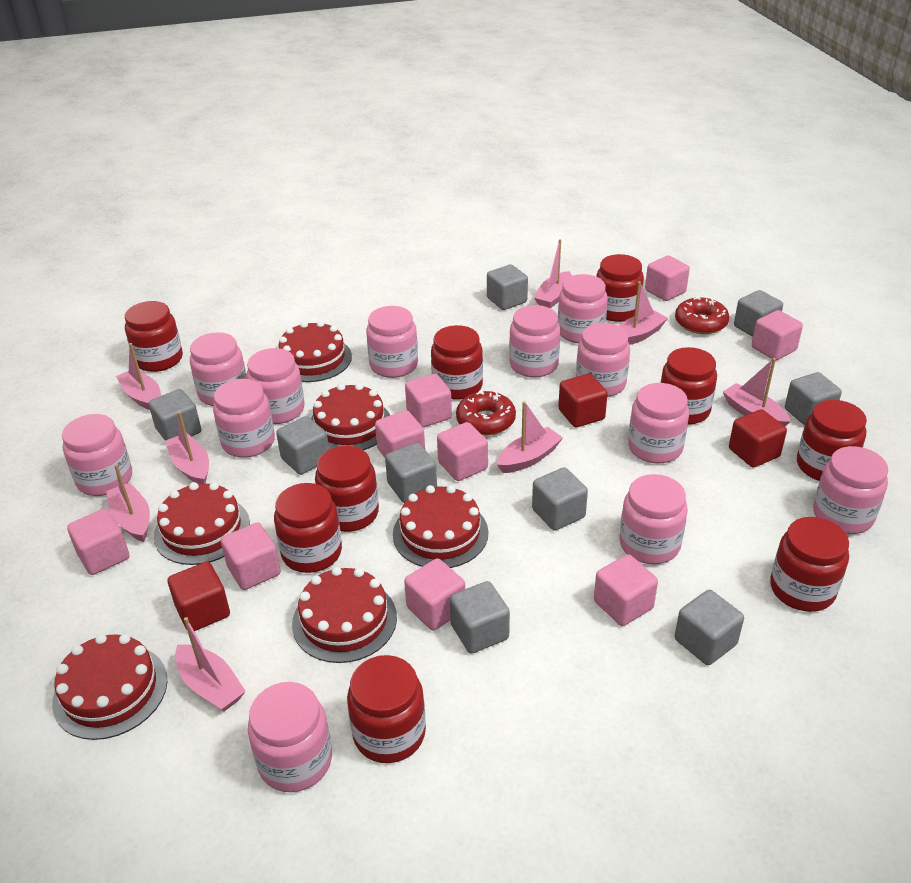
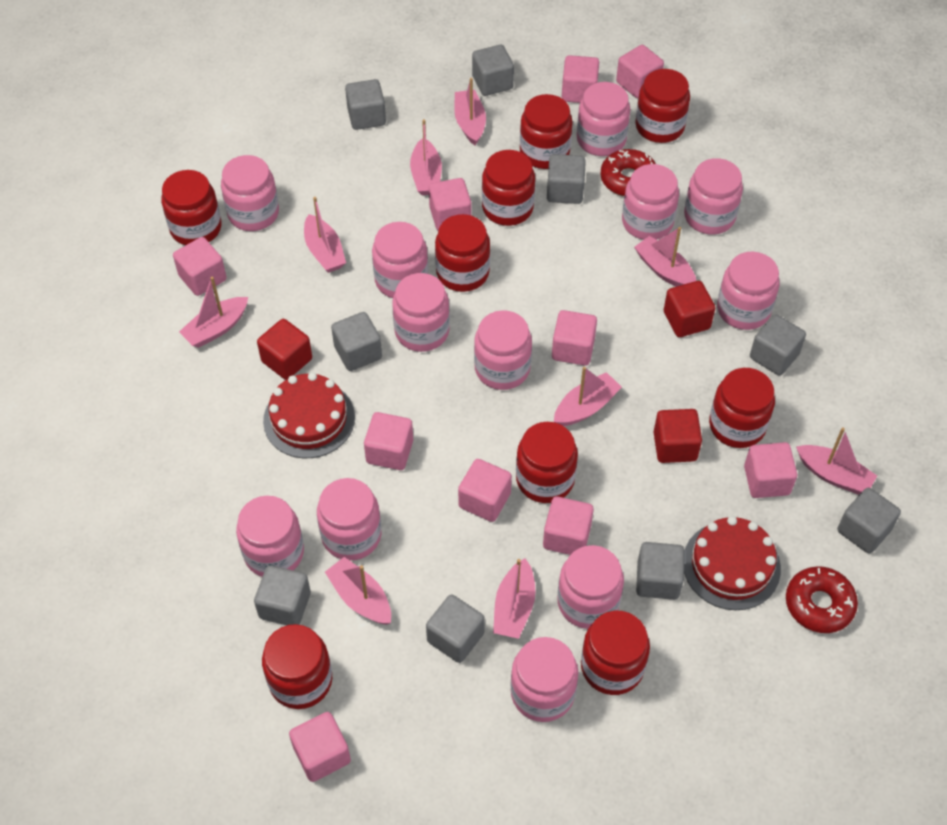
pink boat: 8 -> 9
pink cube: 9 -> 10
red cake: 6 -> 2

